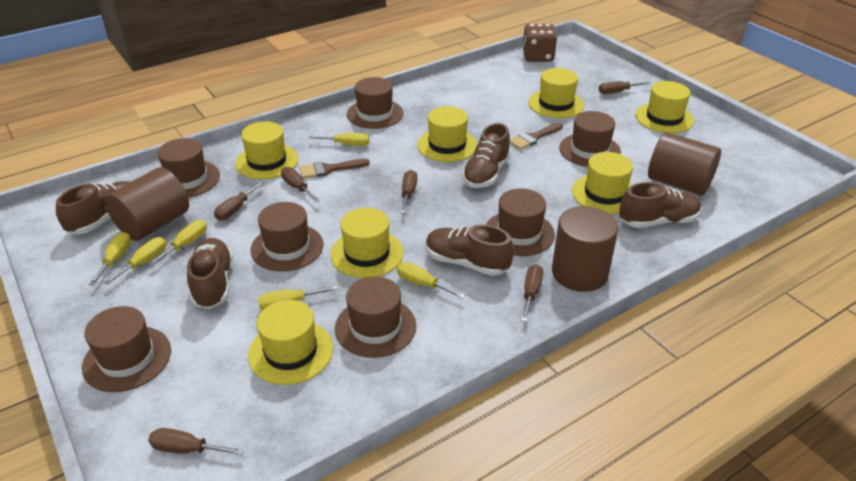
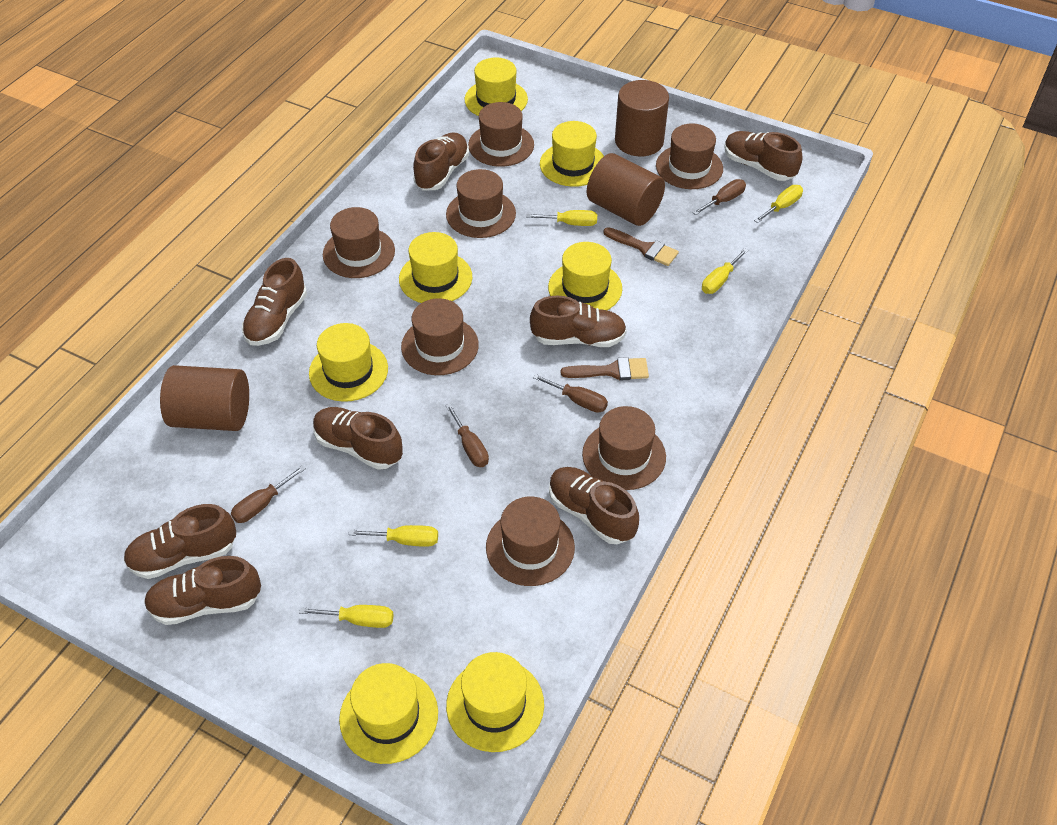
brown dice: 1 -> 0
brown screwdriver: 6 -> 4
brown shoe: 5 -> 8
yellow screwdriver: 6 -> 5

